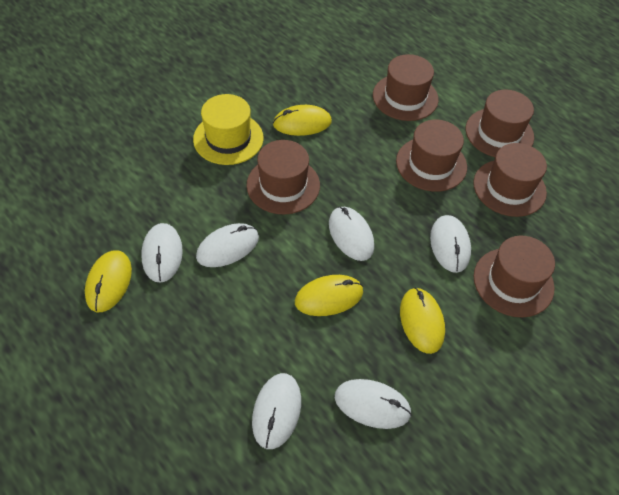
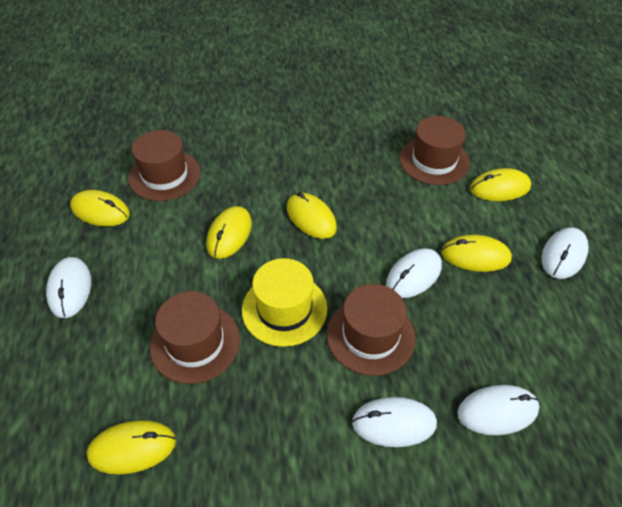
brown hat: 6 -> 4
white mouse: 6 -> 5
yellow mouse: 4 -> 6

